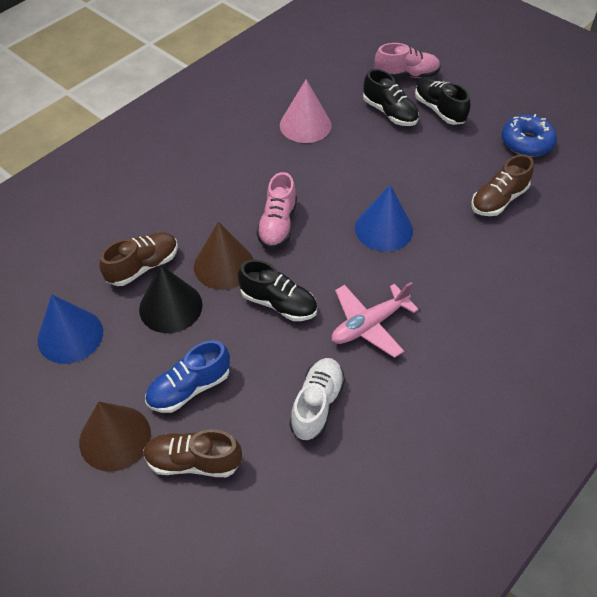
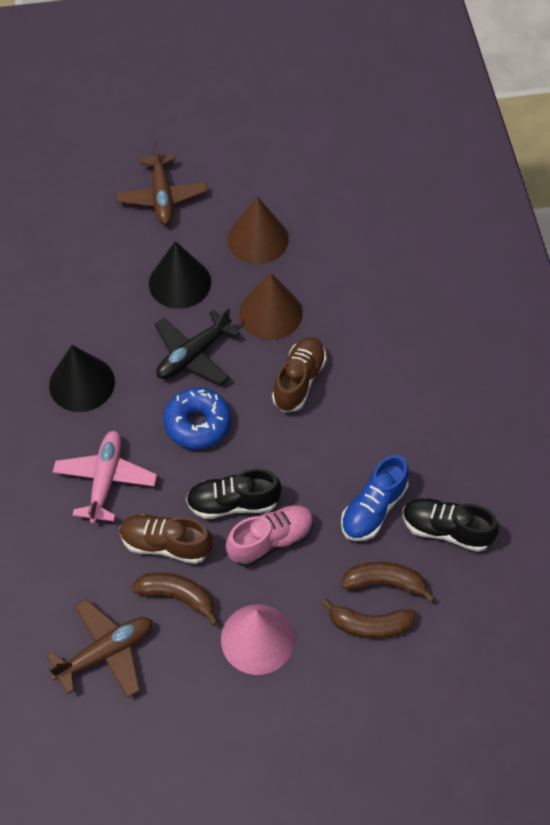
black cone: 1 -> 2
black plane: 0 -> 1
black shoe: 3 -> 2
blue cone: 2 -> 0
brown banana: 0 -> 3
brown plane: 0 -> 2
brown shoe: 3 -> 2
pink shoe: 2 -> 1
white shoe: 1 -> 0

